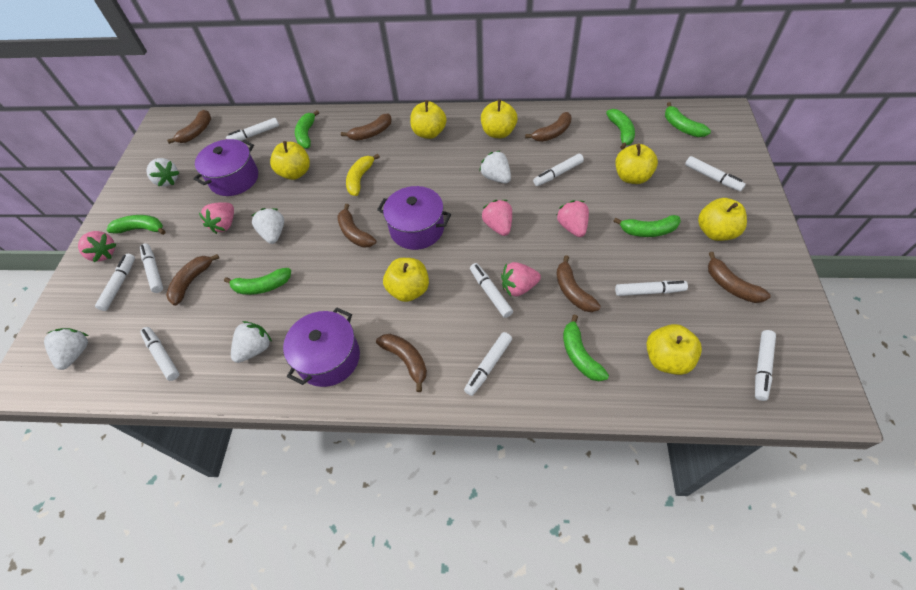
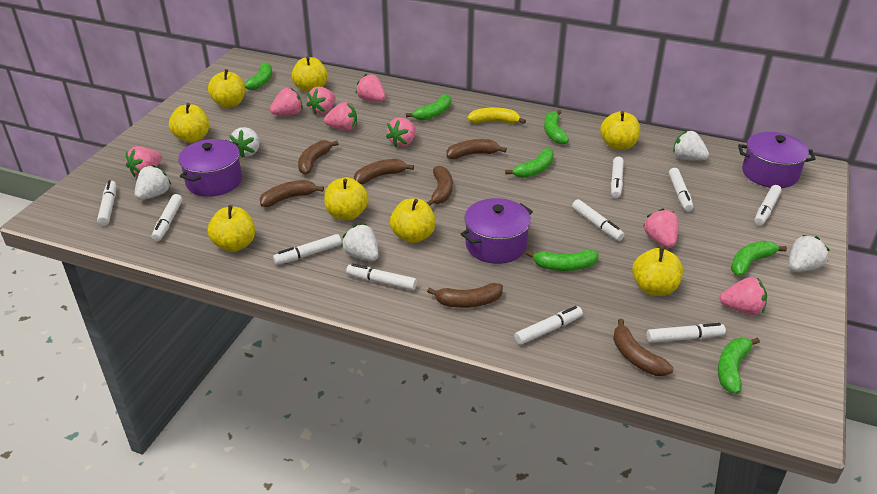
brown banana: 8 -> 7
pink strawberry: 5 -> 8
yellow apple: 7 -> 8

